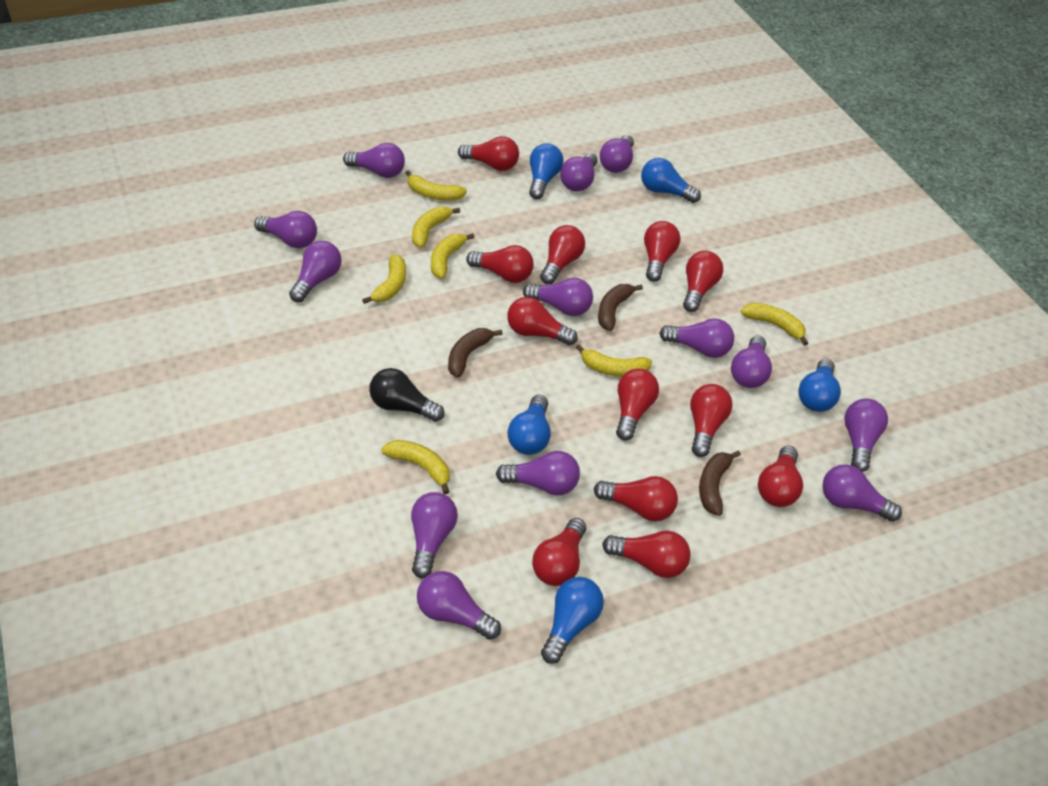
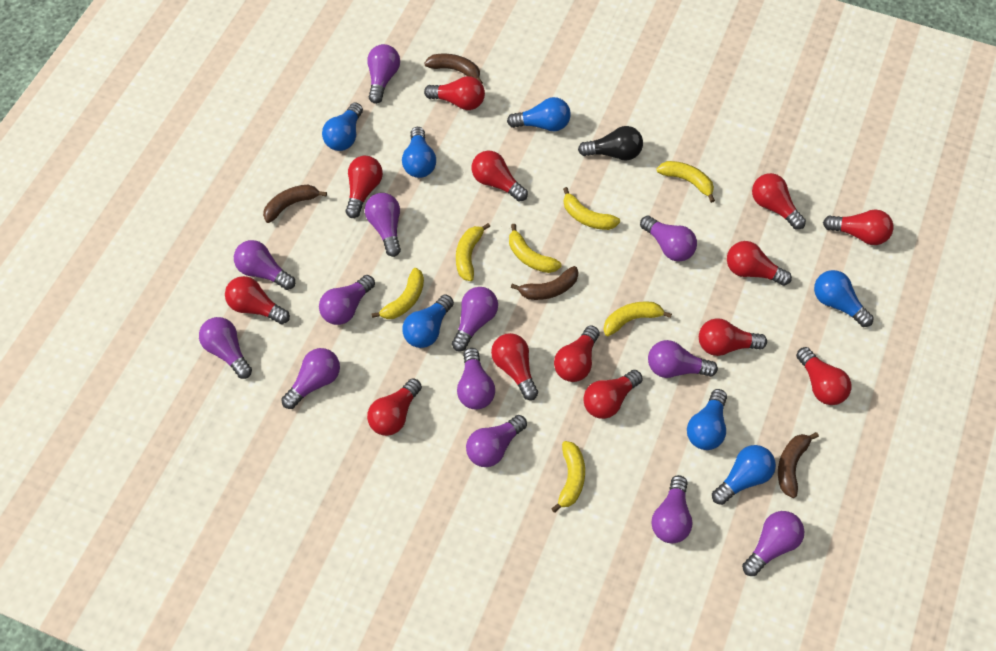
blue light bulb: 5 -> 7
brown banana: 3 -> 4
red light bulb: 12 -> 13

